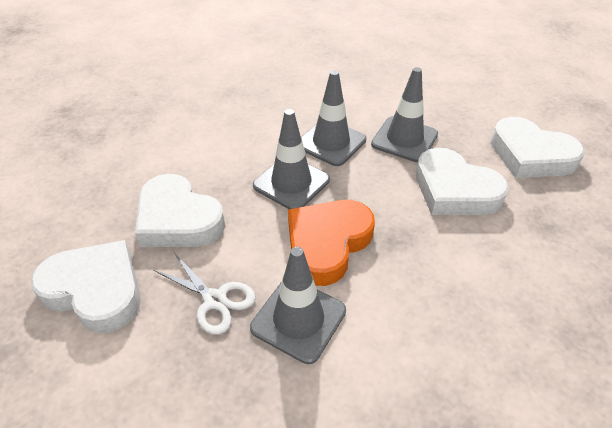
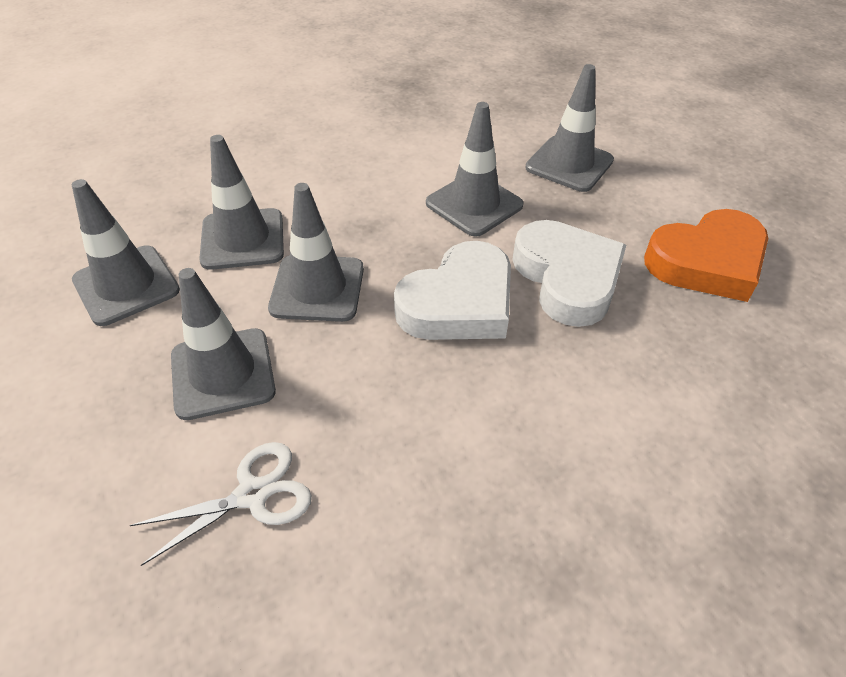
grey traffic cone: 4 -> 6
white heart: 4 -> 2

